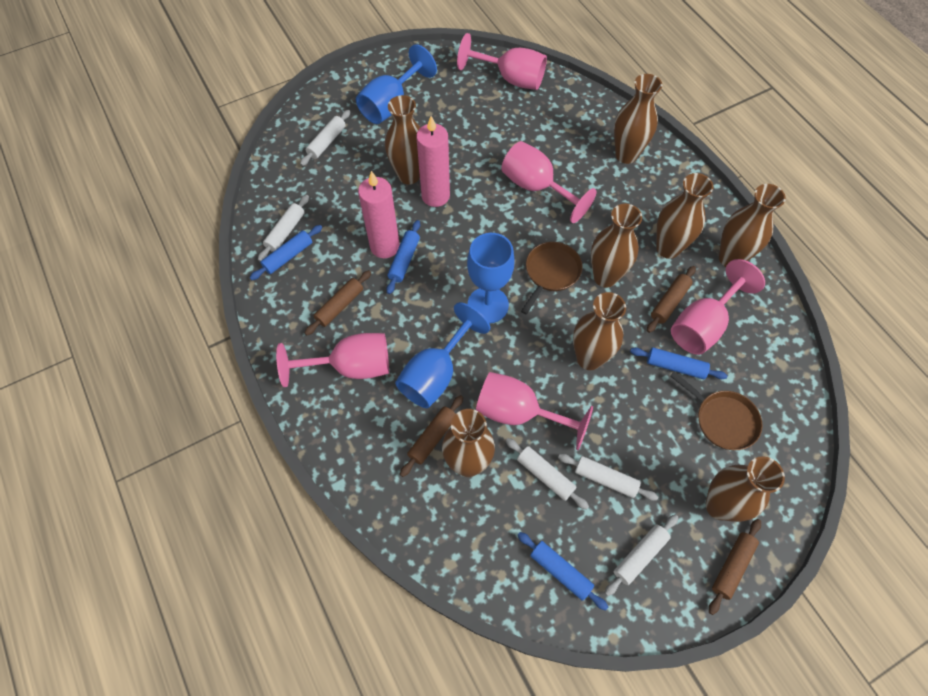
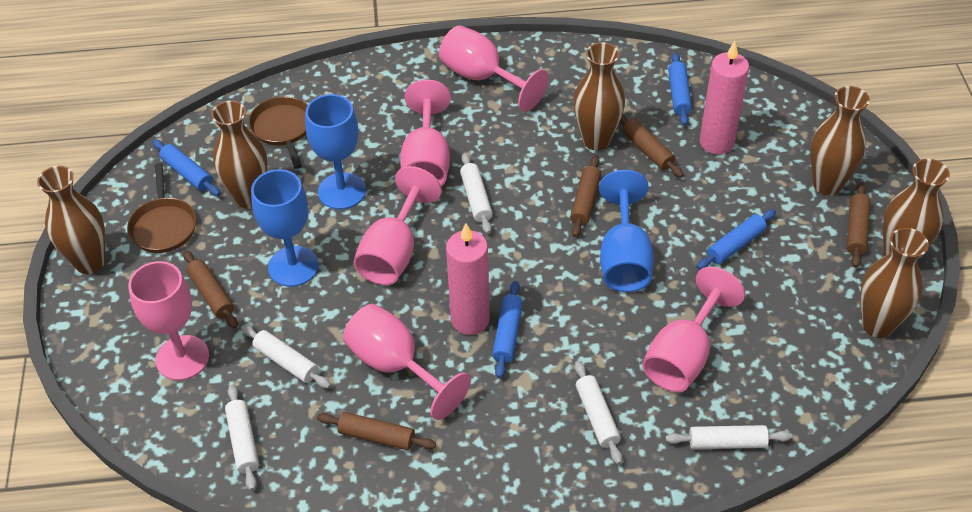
brown rolling pin: 4 -> 5
brown vase: 8 -> 6
pink goblet: 5 -> 6

